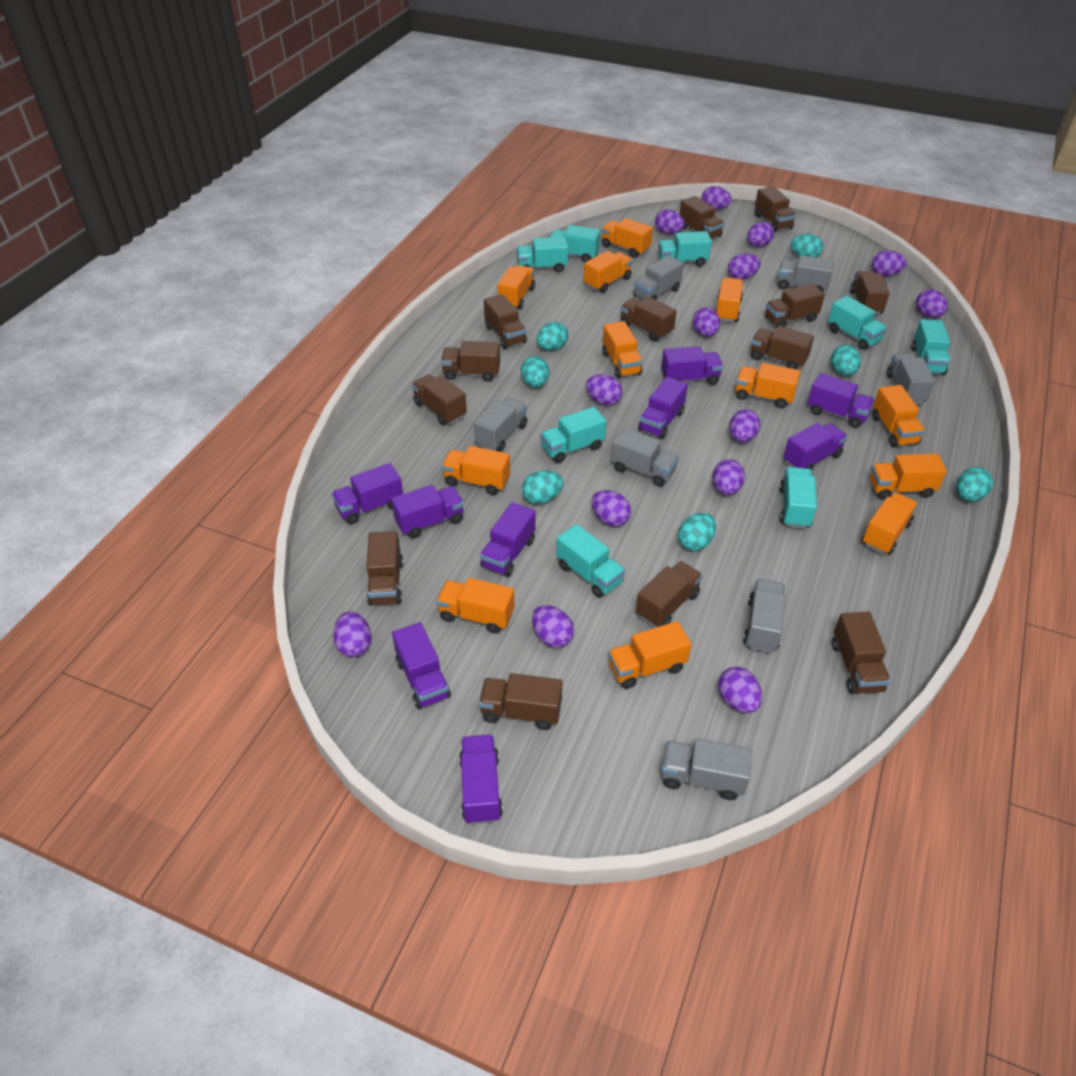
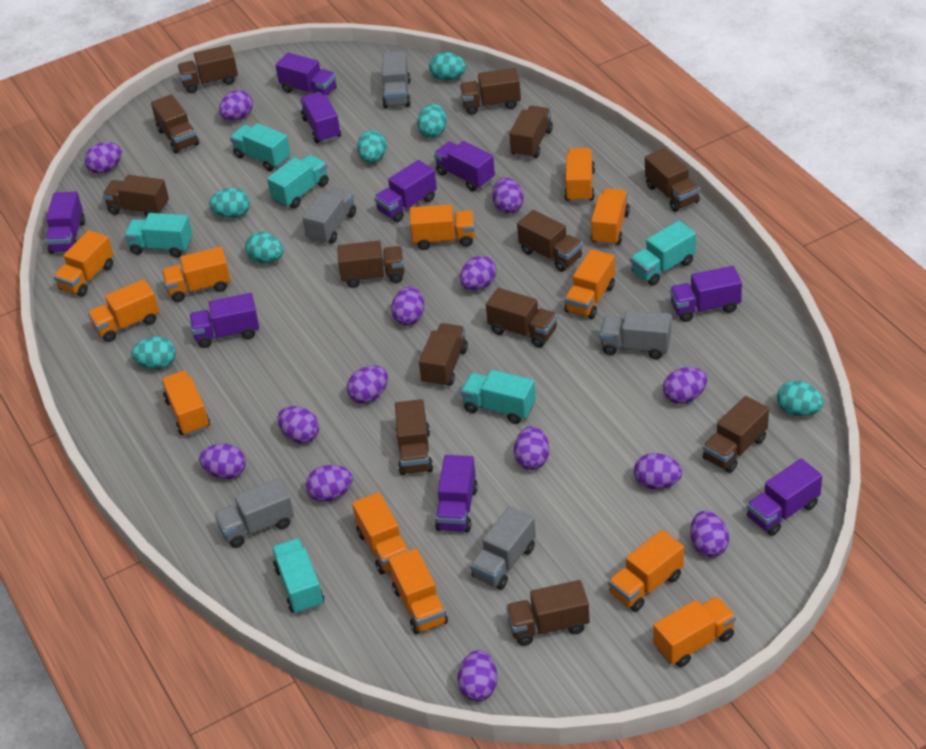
grey truck: 7 -> 5
turquoise truck: 8 -> 6

